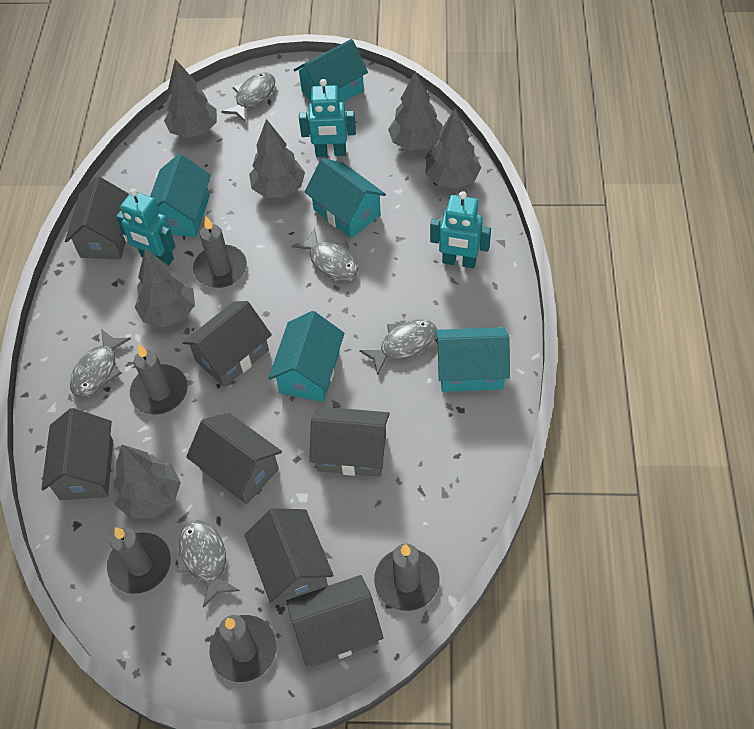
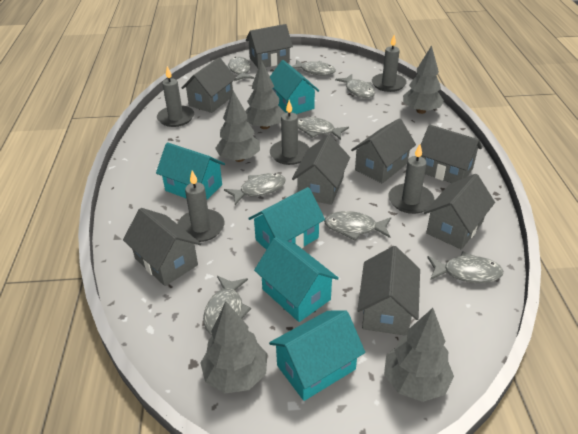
grey fish: 5 -> 8
grey house: 7 -> 8
grey tree: 6 -> 5
turquoise robot: 3 -> 0

